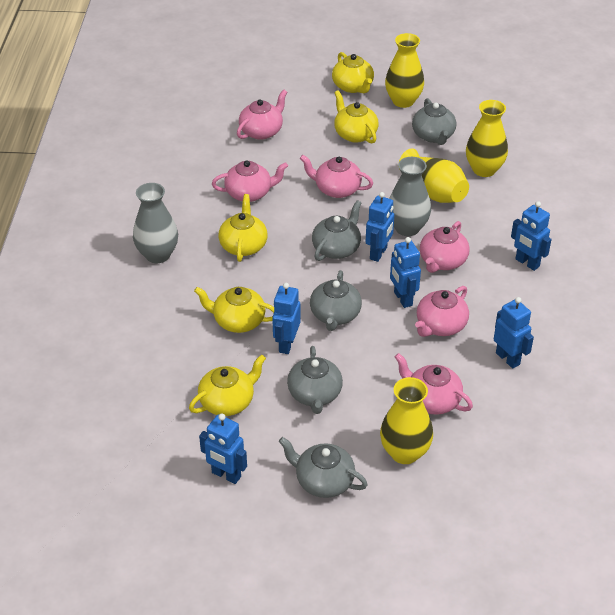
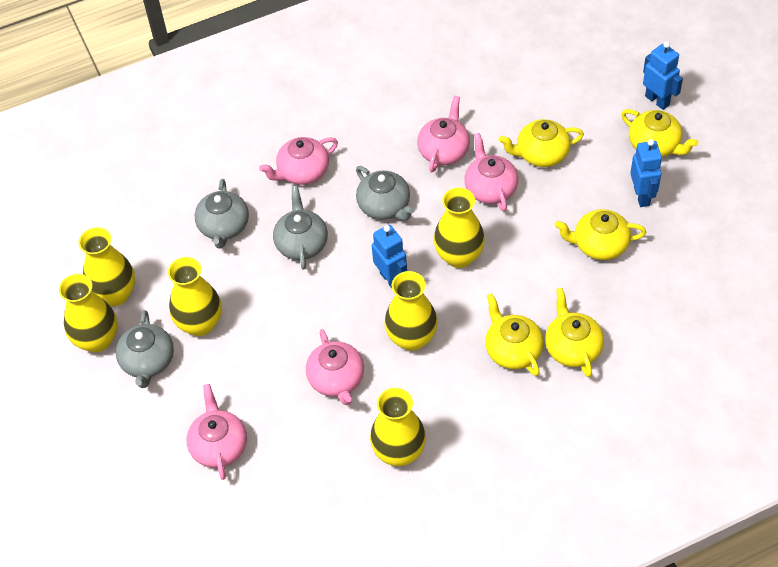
blue robot: 6 -> 3
grey teapot: 5 -> 4
grey vase: 2 -> 0
pink teapot: 6 -> 5
yellow vase: 4 -> 6

